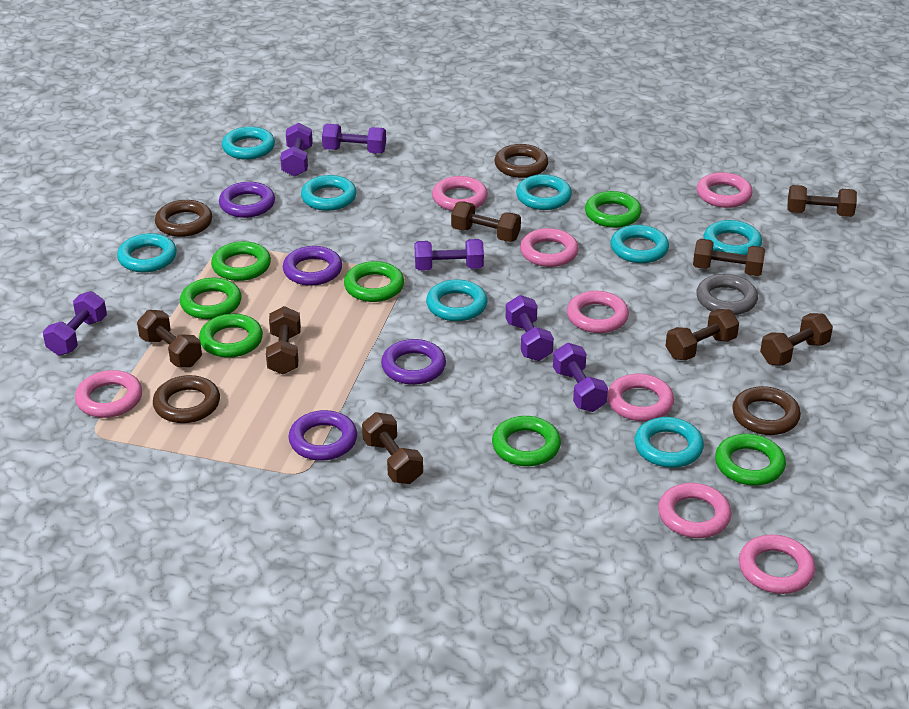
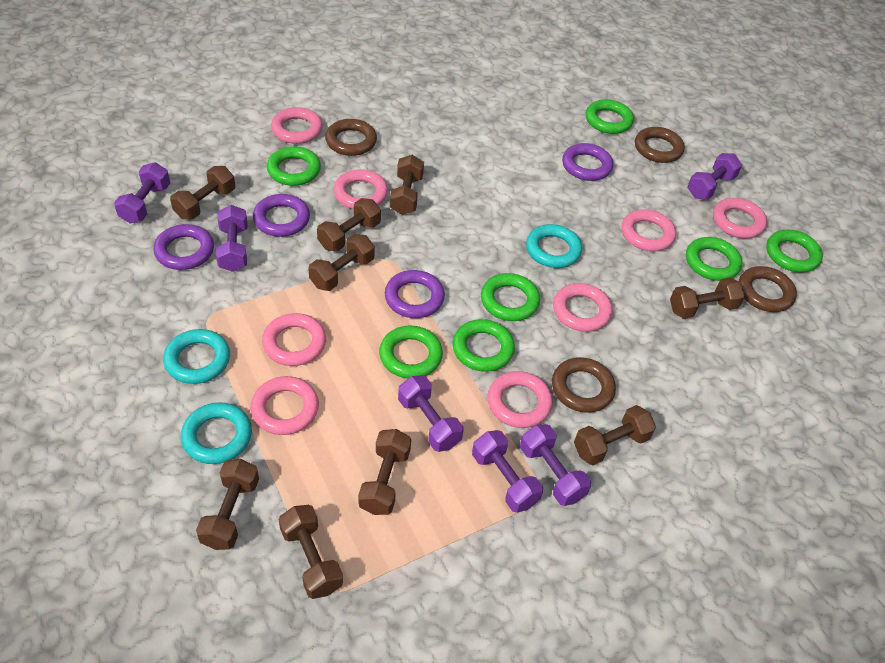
brown dumbbell: 8 -> 9
grey ring: 1 -> 0
turquoise ring: 8 -> 3

